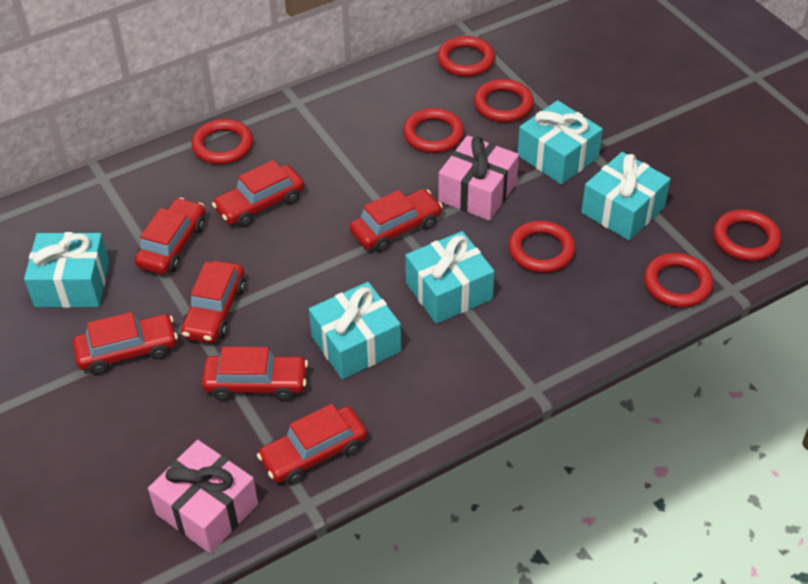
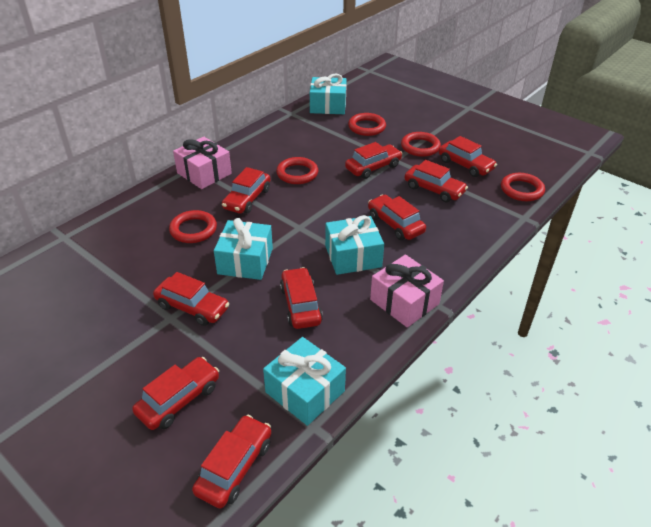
red car: 7 -> 9
red ring: 7 -> 5
turquoise gift: 5 -> 4

